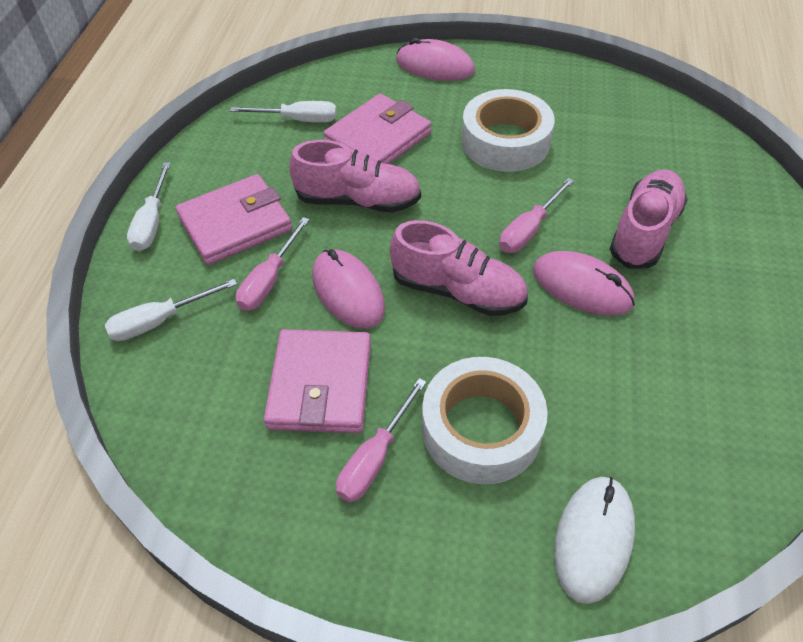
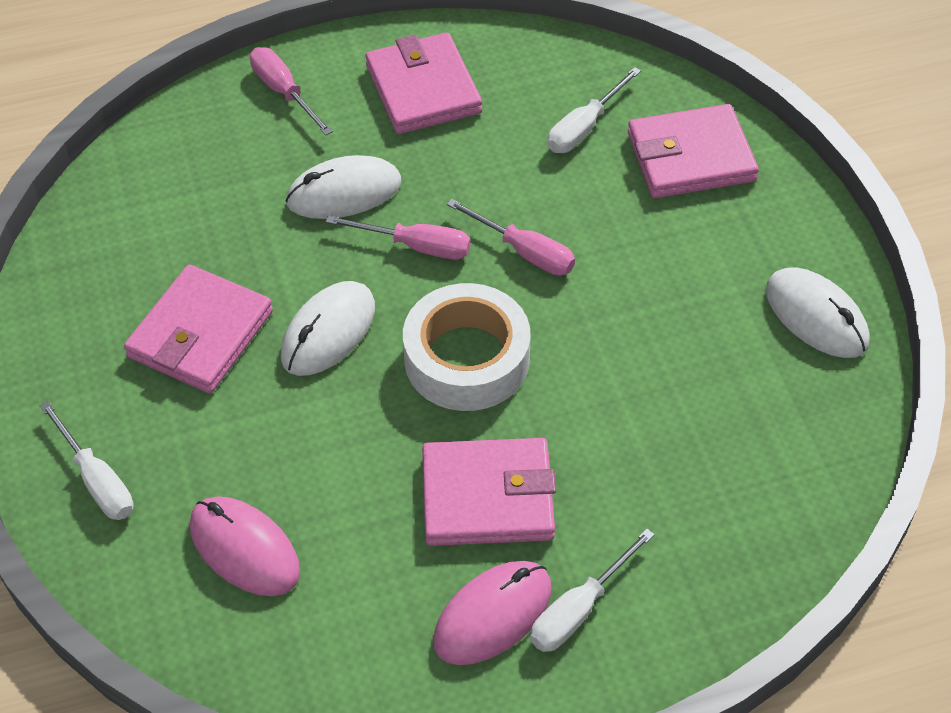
pink mouse: 3 -> 2
pink shoe: 3 -> 0
pink wallet: 3 -> 4
white mouse: 1 -> 3
white tape: 2 -> 1

